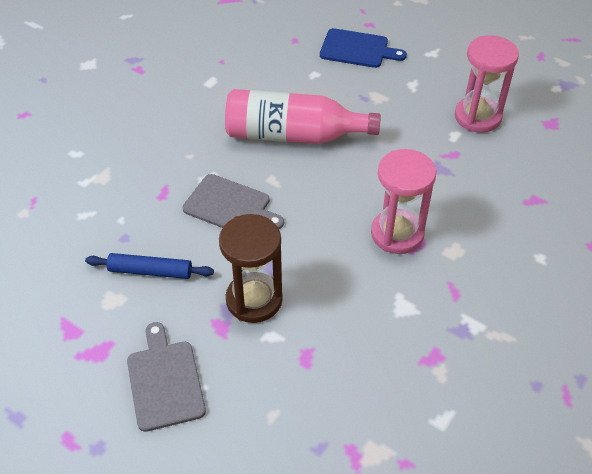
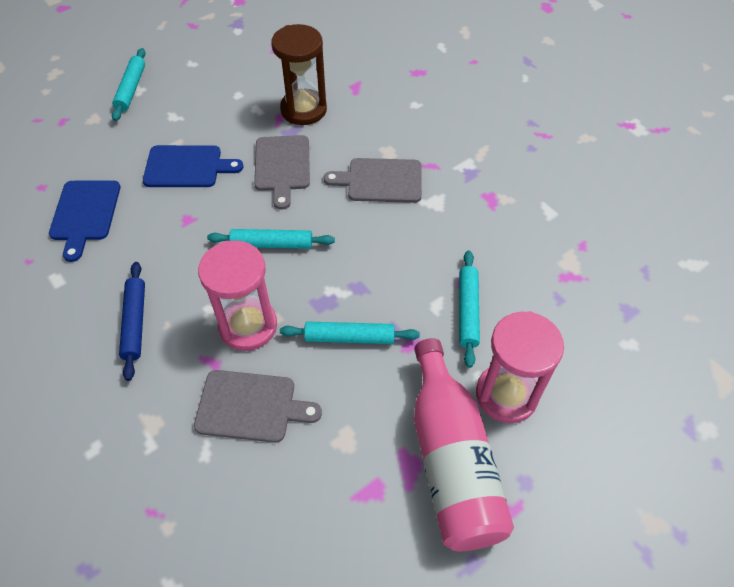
blue cutting board: 1 -> 2
grey cutting board: 2 -> 3
turquoise rolling pin: 0 -> 4

